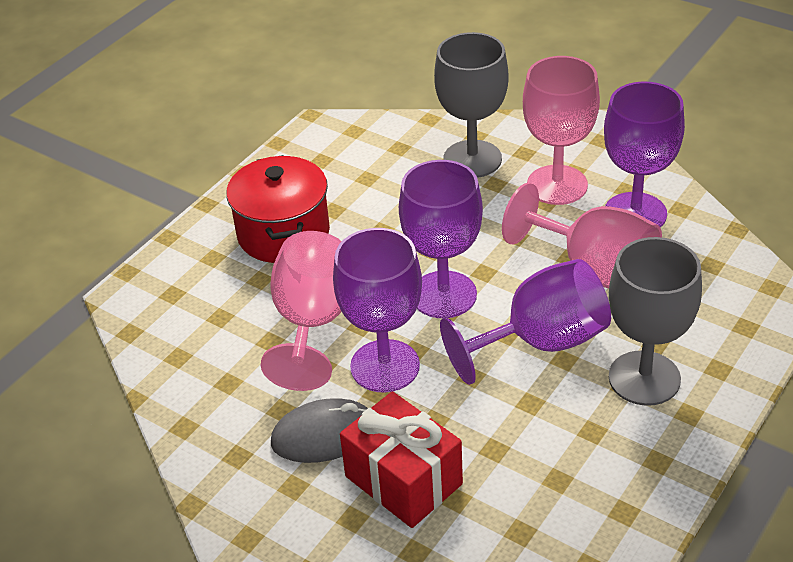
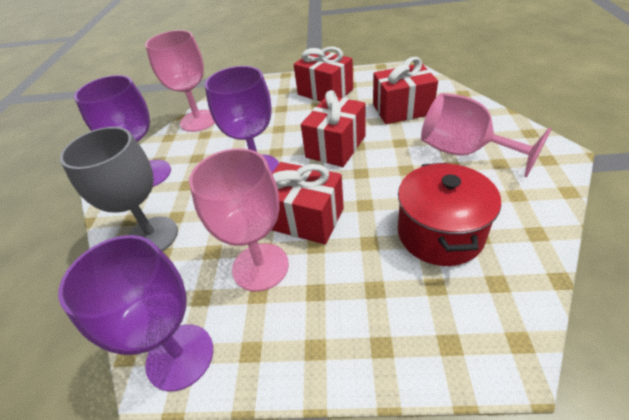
grey goblet: 2 -> 1
grey mouse: 1 -> 0
purple goblet: 4 -> 3
red gift: 1 -> 4

